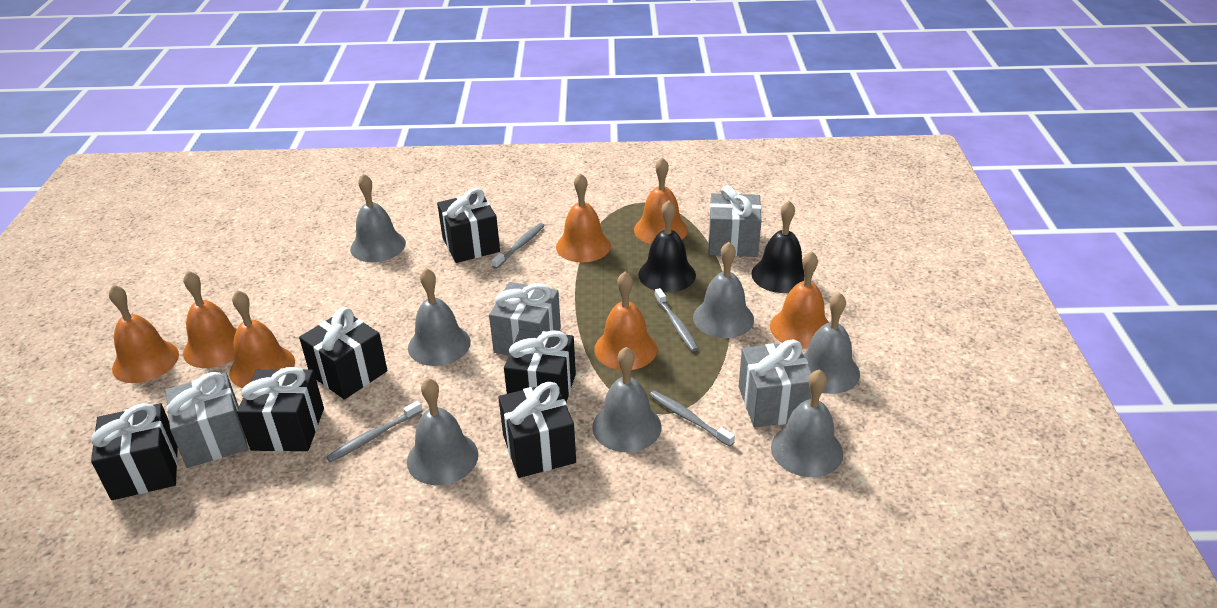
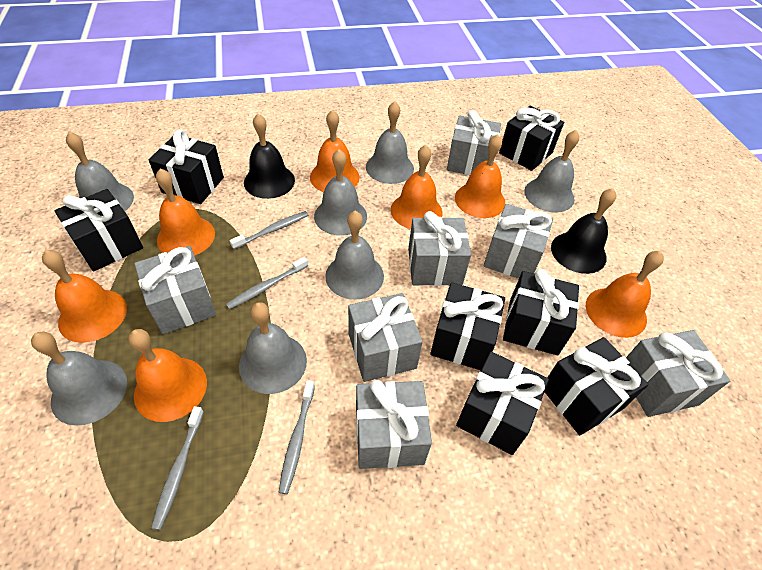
black gift: 6 -> 7
grey gift: 4 -> 7

